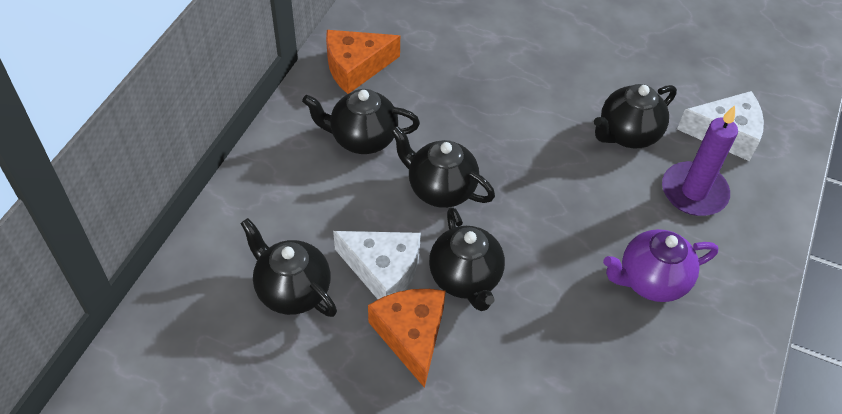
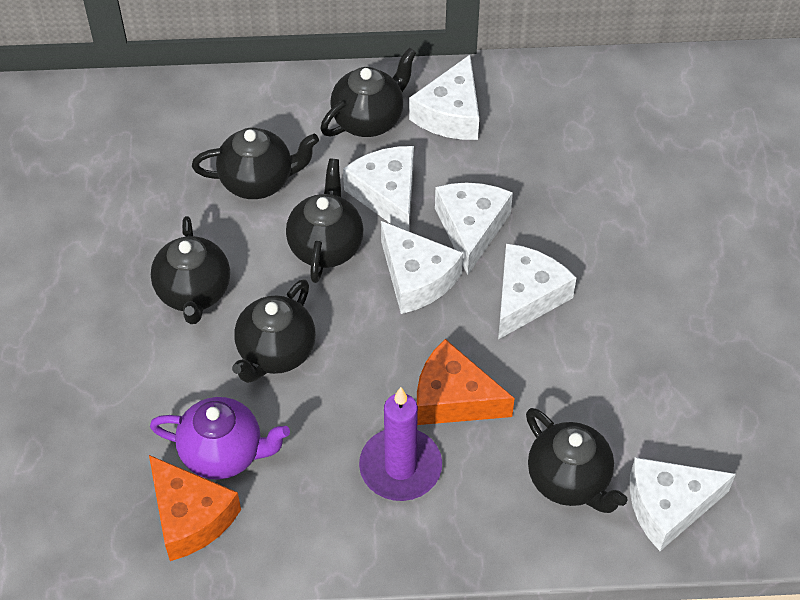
black teapot: 5 -> 6
white cheese: 2 -> 6

